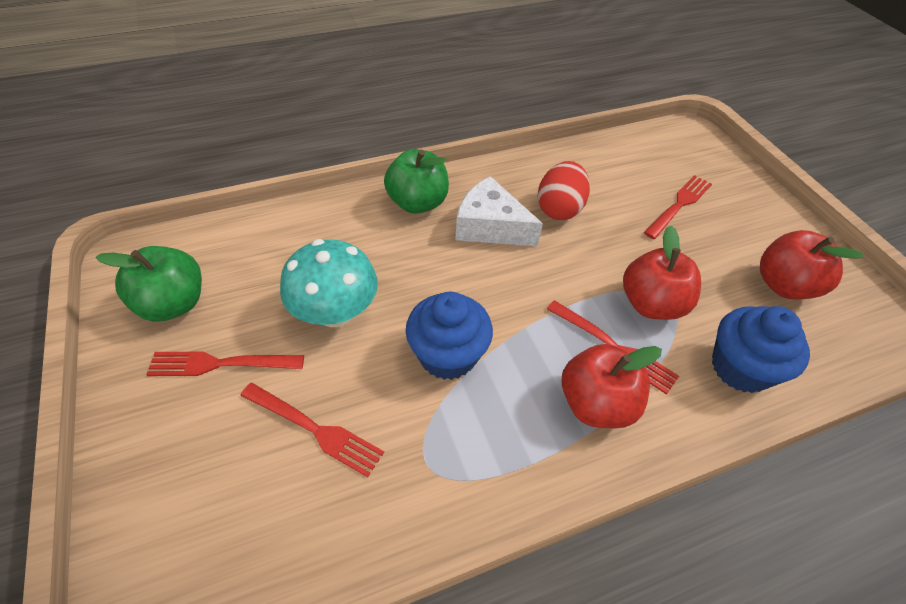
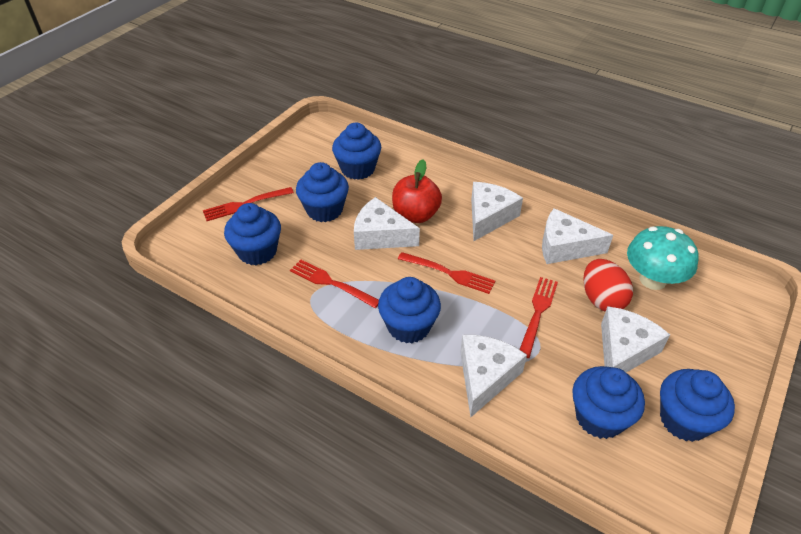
blue cupcake: 2 -> 6
green apple: 2 -> 0
red apple: 3 -> 1
white cheese: 1 -> 5

